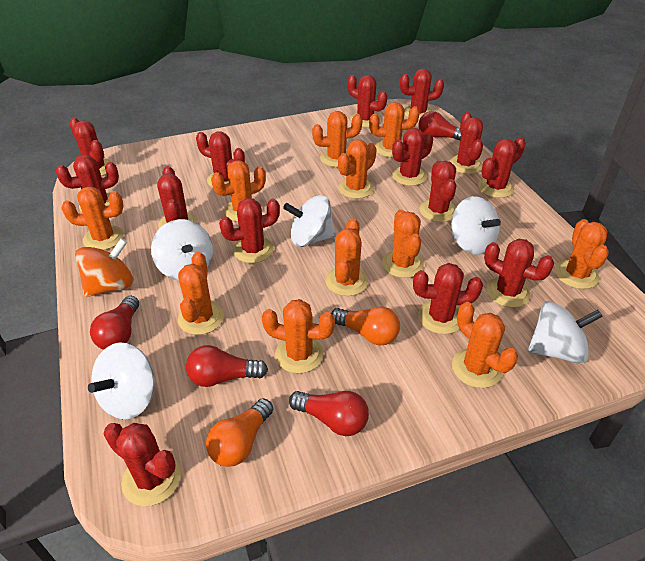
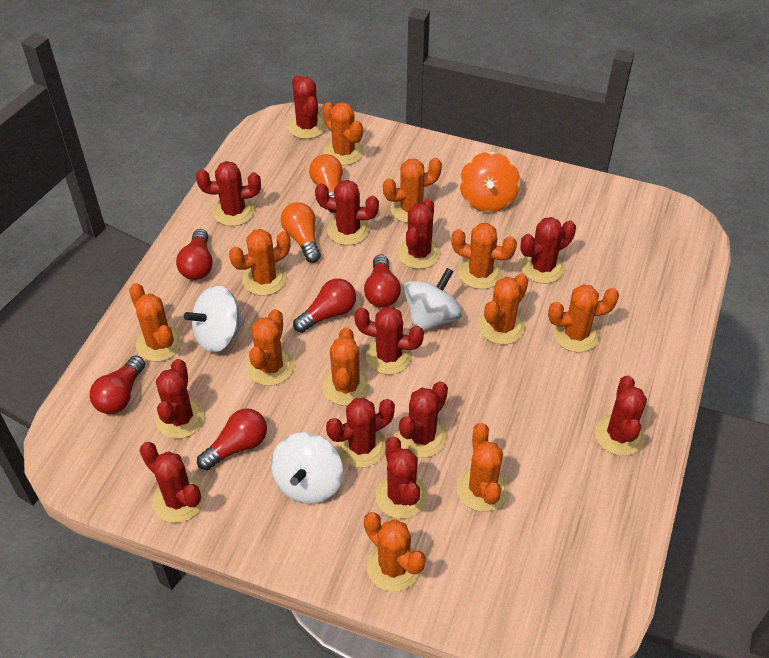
red cactus: 14 -> 12
red light bulb: 4 -> 5
white spinning top: 5 -> 3

